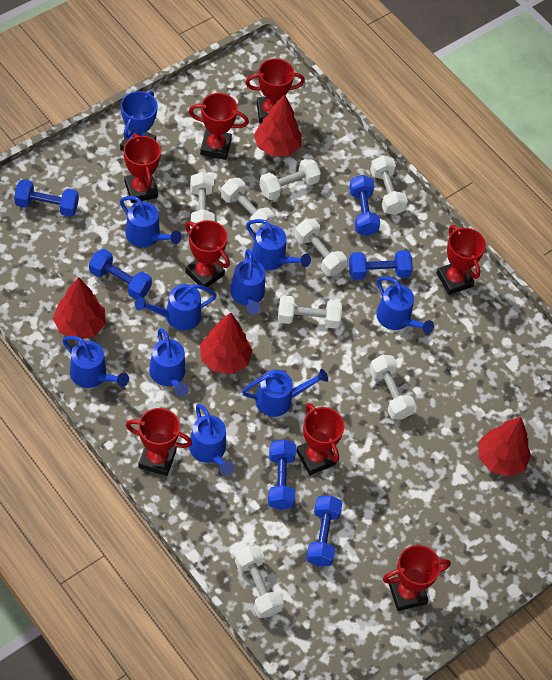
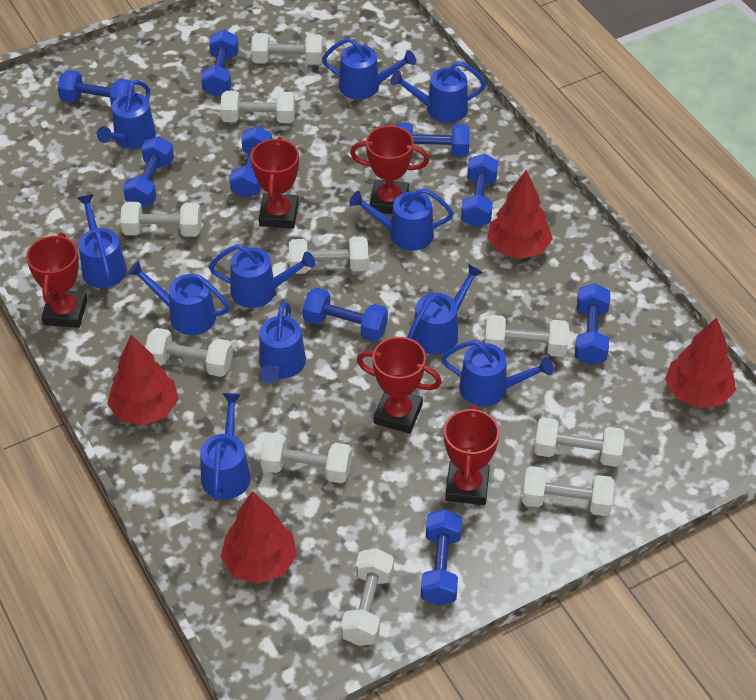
blue dumbbell: 6 -> 9
blue trophy: 1 -> 0
blue watering can: 9 -> 11
red trophy: 8 -> 5
white dumbbell: 8 -> 10

